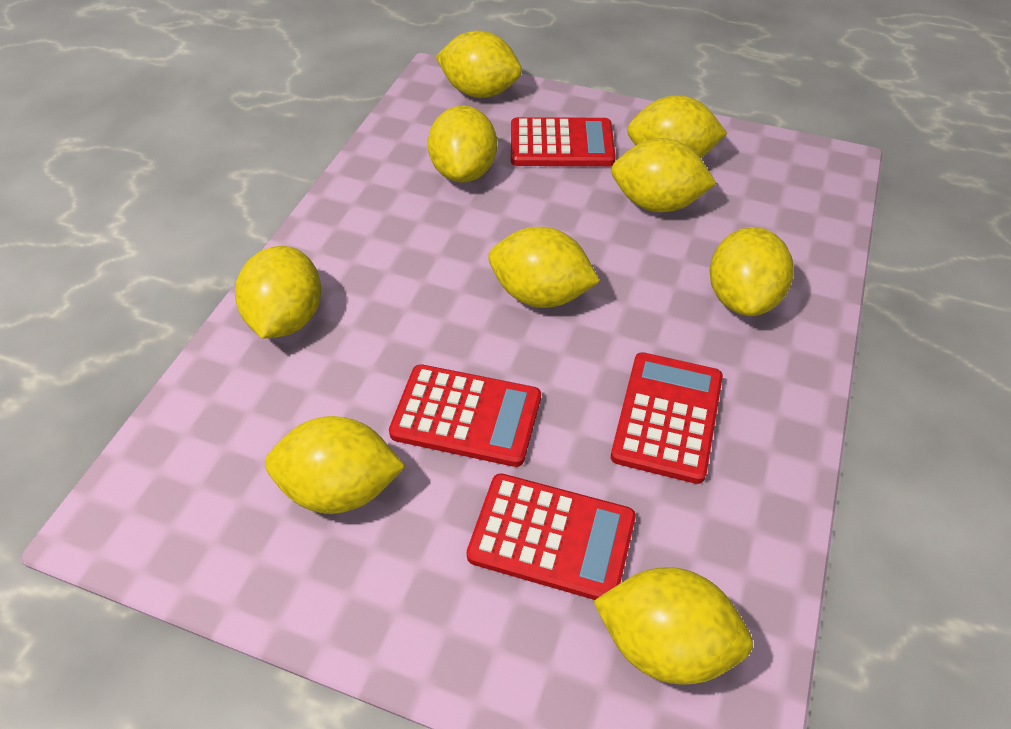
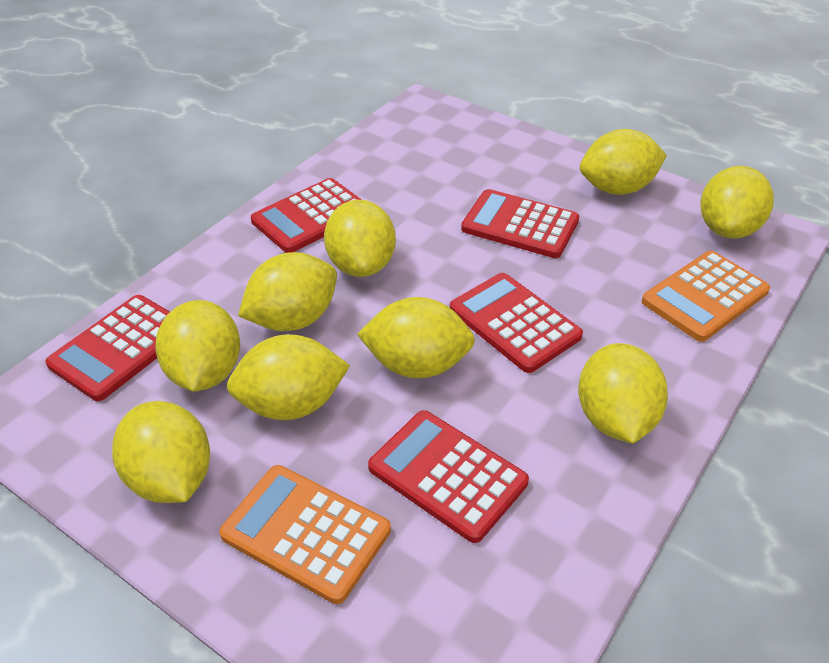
orange calculator: 0 -> 2
red calculator: 4 -> 5

